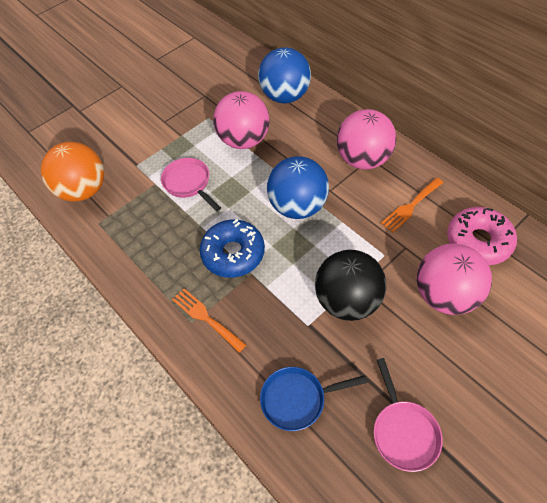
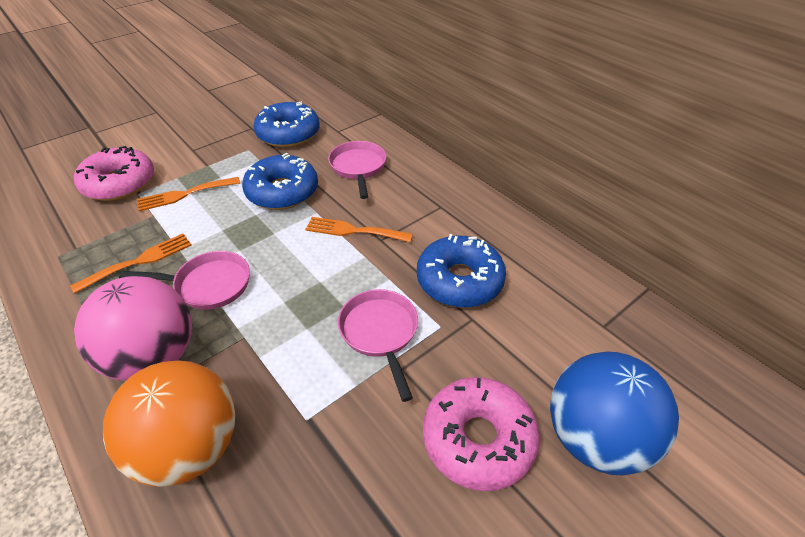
black ball: 1 -> 0
blue ball: 2 -> 1
blue donut: 1 -> 3
blue pan: 1 -> 0
orange fork: 2 -> 3
pink ball: 3 -> 1
pink donut: 1 -> 2
pink pan: 2 -> 3

